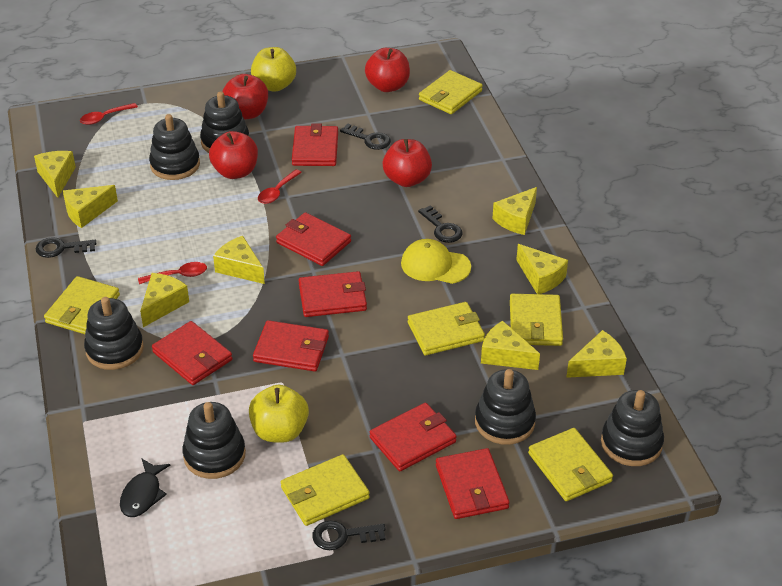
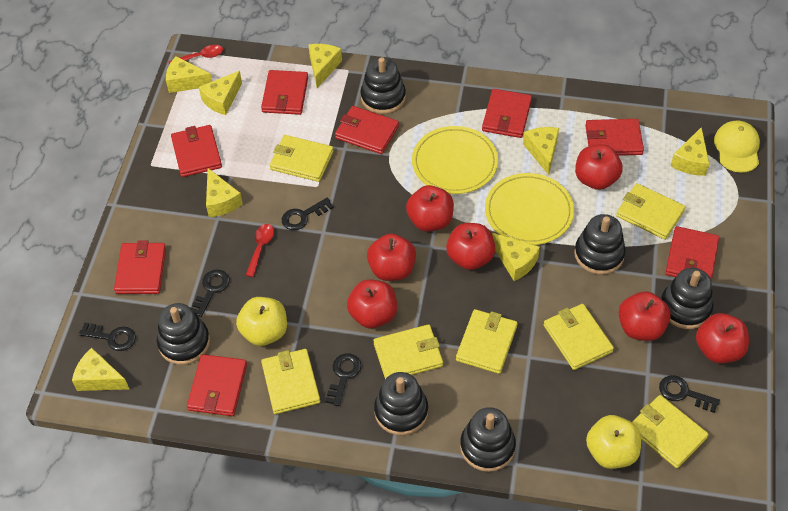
black fish: 1 -> 0
black key: 4 -> 5
red apple: 4 -> 7
red spoon: 3 -> 2
red wallet: 7 -> 8
yellow plate: 0 -> 2
yellow wallet: 6 -> 7

